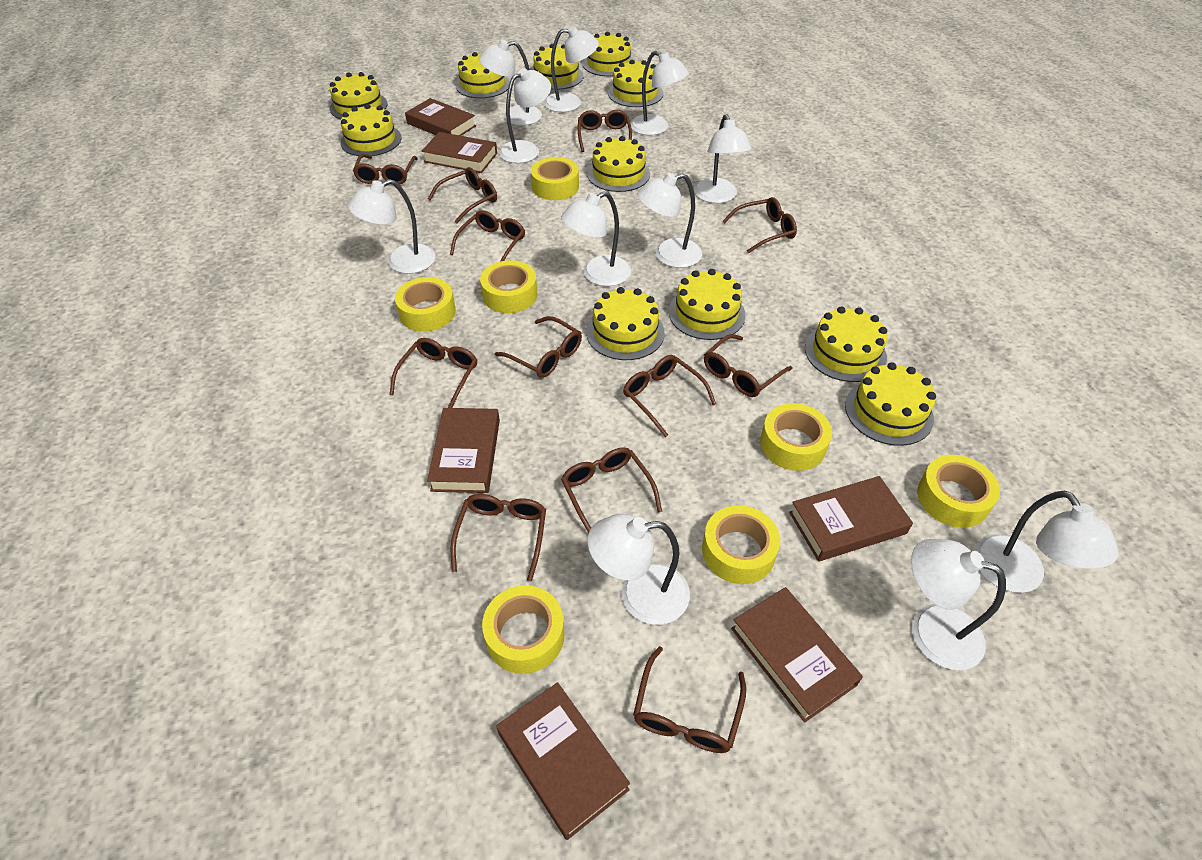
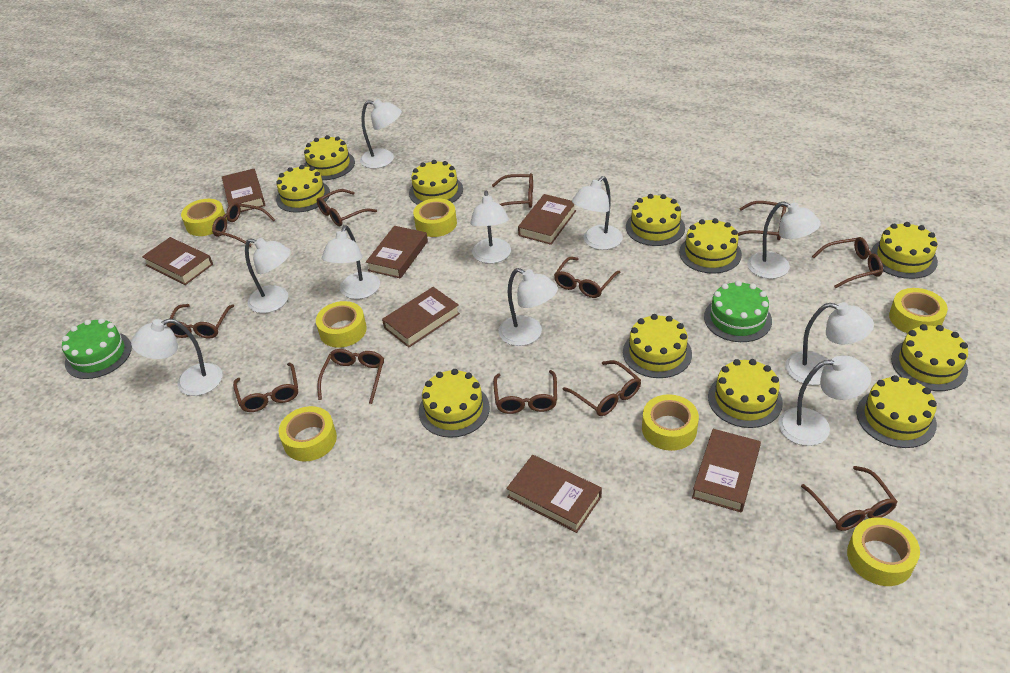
brown book: 6 -> 7
green cake: 0 -> 2
white lamp: 11 -> 10

